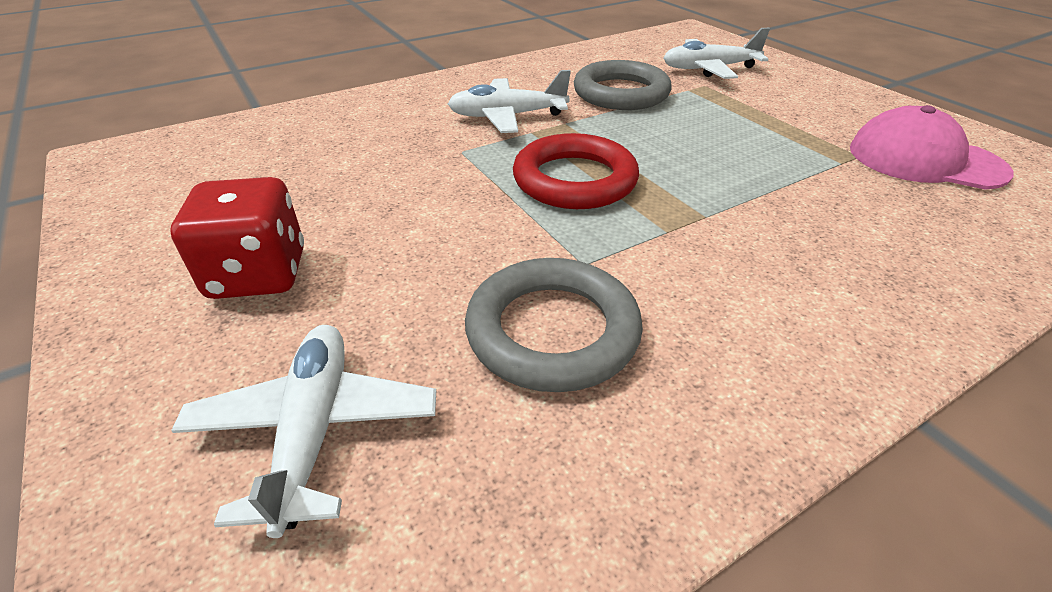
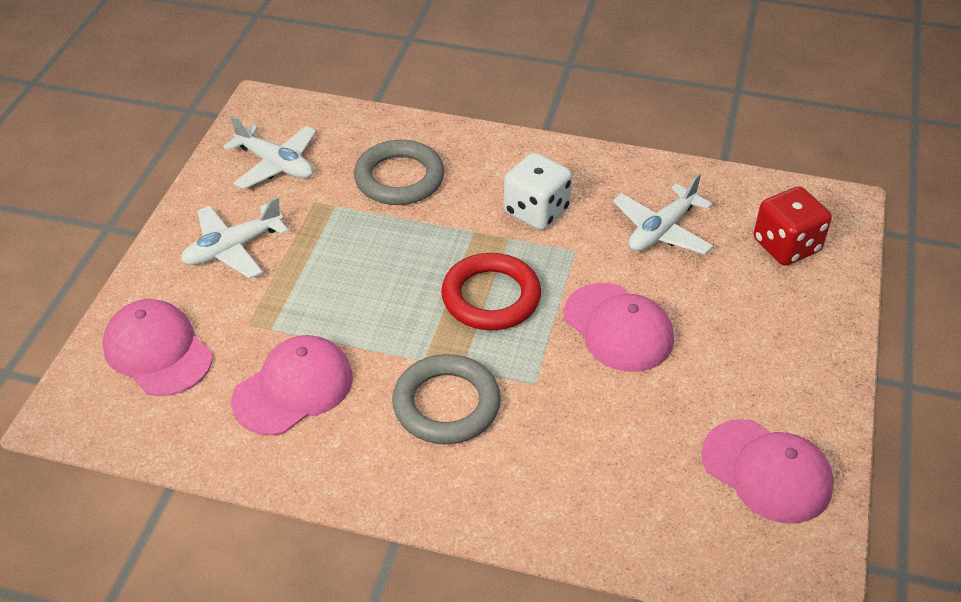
pink cap: 1 -> 4
white dice: 0 -> 1

